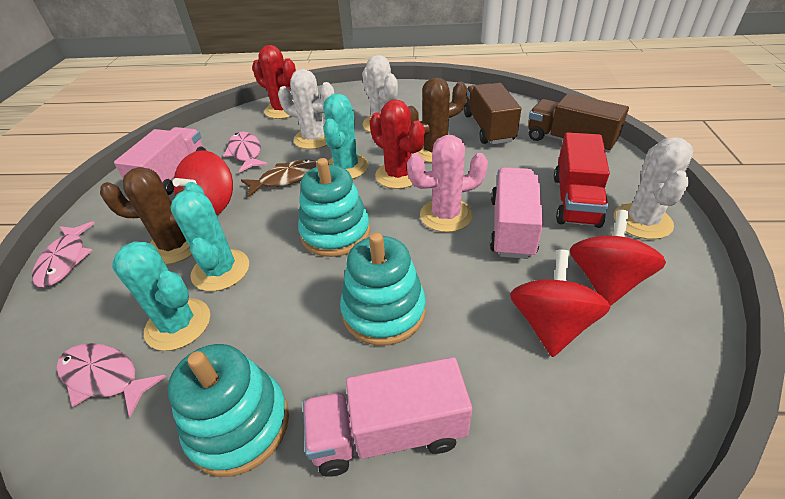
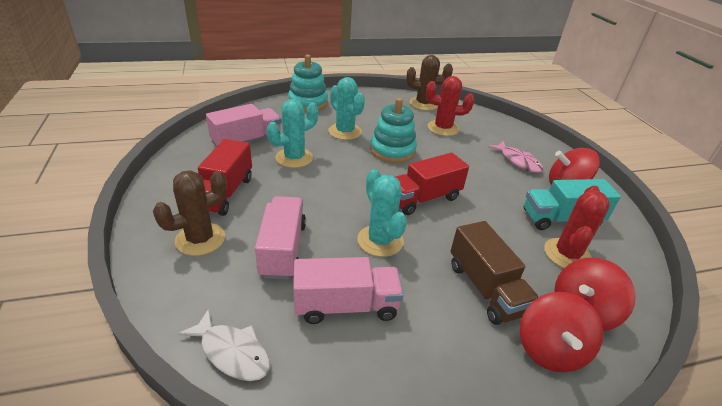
brown fish: 1 -> 0
brown truck: 2 -> 1
pink cactus: 1 -> 0
pink fish: 3 -> 1
red truck: 1 -> 2
turquoise stacking toy: 3 -> 2
turquoise truck: 0 -> 1
white cactus: 3 -> 0
white fish: 0 -> 1

